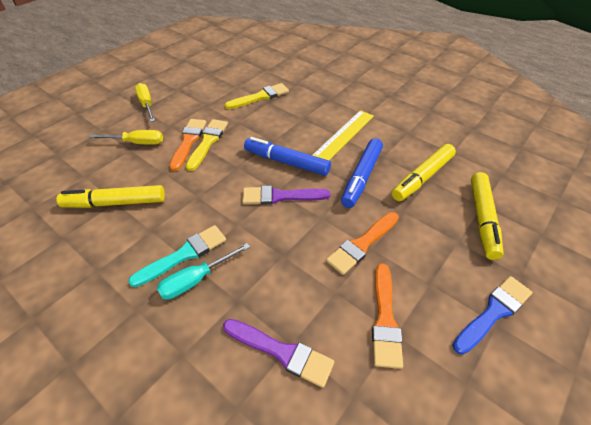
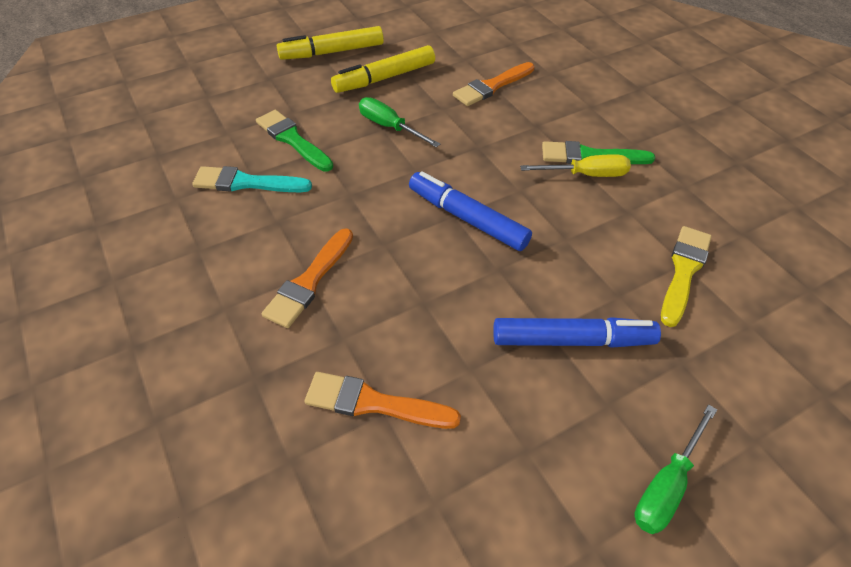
blue brush: 1 -> 0
green brush: 0 -> 2
green screwdriver: 0 -> 2
purple brush: 2 -> 0
turquoise screwdriver: 1 -> 0
yellow brush: 2 -> 1
yellow marker: 3 -> 2
yellow ruler: 1 -> 0
yellow screwdriver: 2 -> 1

